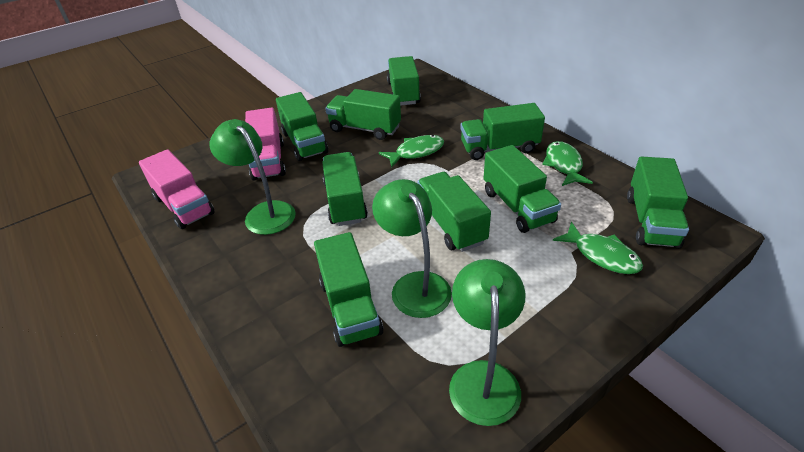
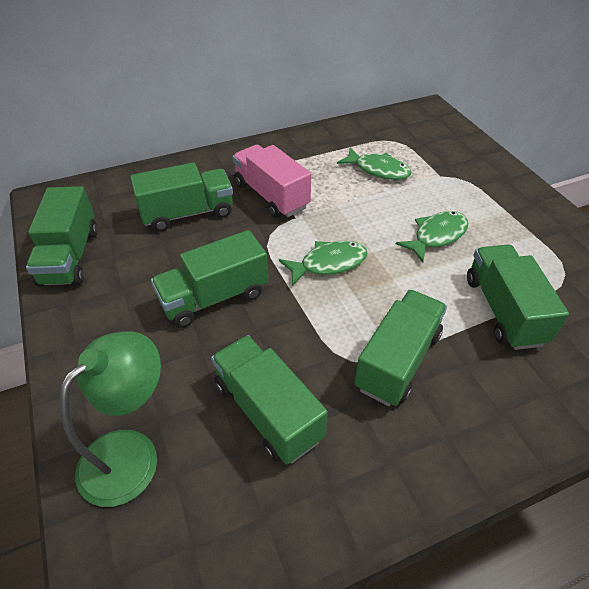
green lamp: 3 -> 1
green truck: 9 -> 6
pink truck: 2 -> 1

